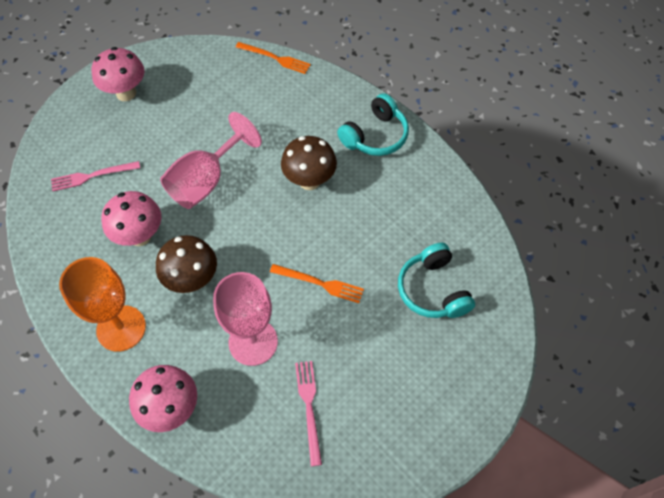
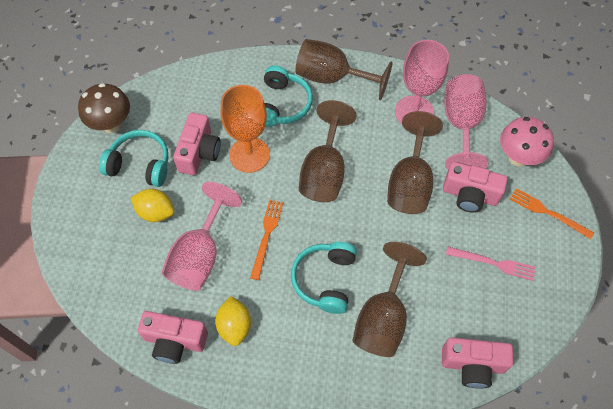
brown goblet: 0 -> 4
brown mushroom: 2 -> 1
pink camera: 0 -> 4
pink fork: 2 -> 1
pink goblet: 2 -> 3
pink mushroom: 3 -> 1
turquoise headphones: 2 -> 3
yellow lemon: 0 -> 2

